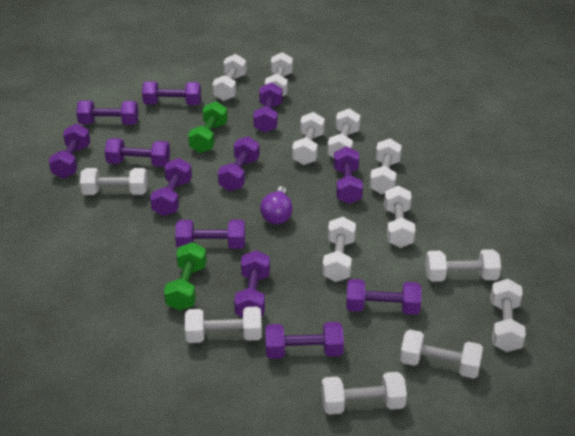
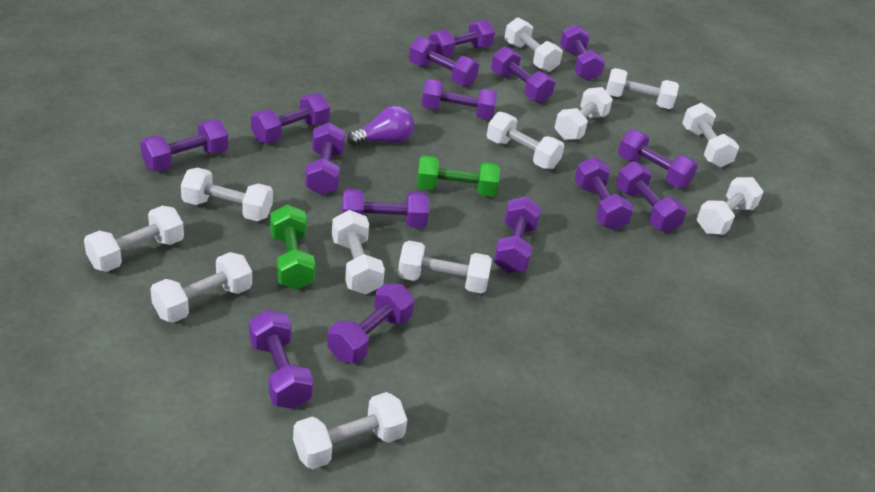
purple dumbbell: 12 -> 15
white dumbbell: 13 -> 12

